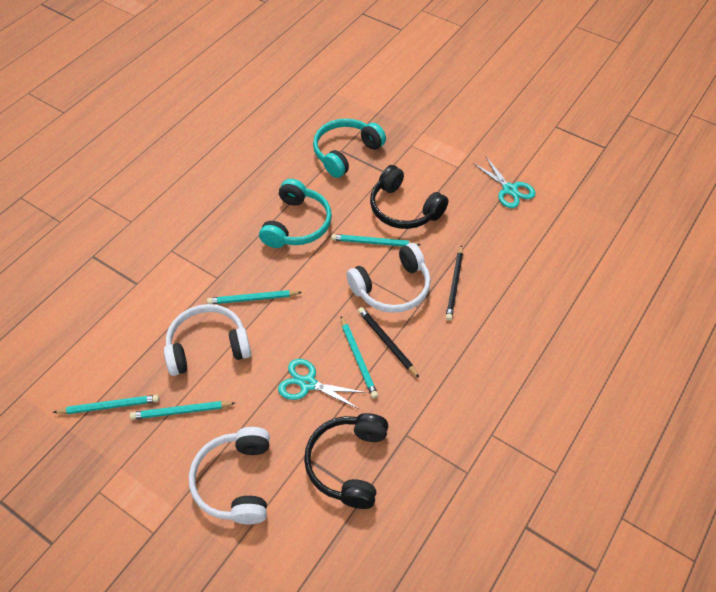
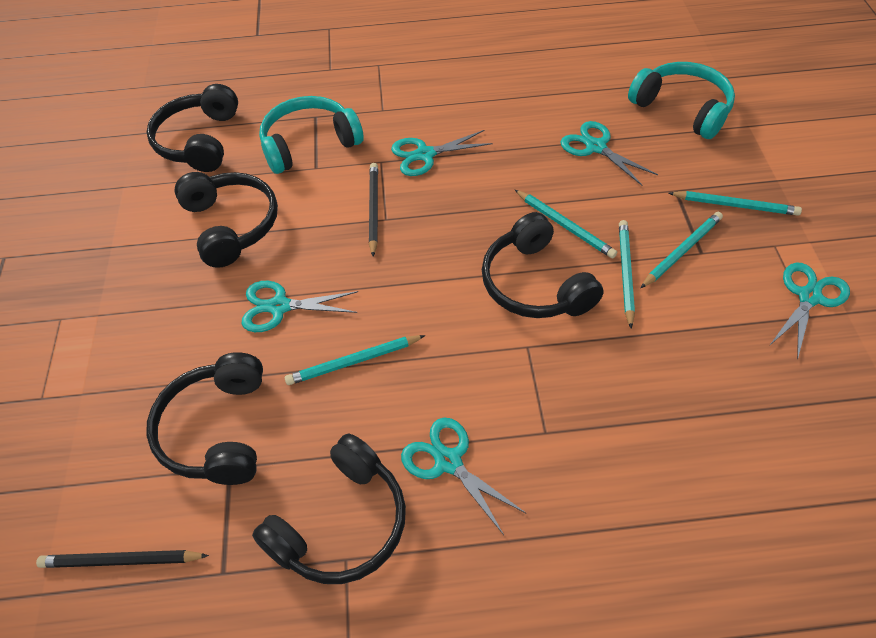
black headphones: 2 -> 5
turquoise scissors: 2 -> 5
white headphones: 3 -> 0

